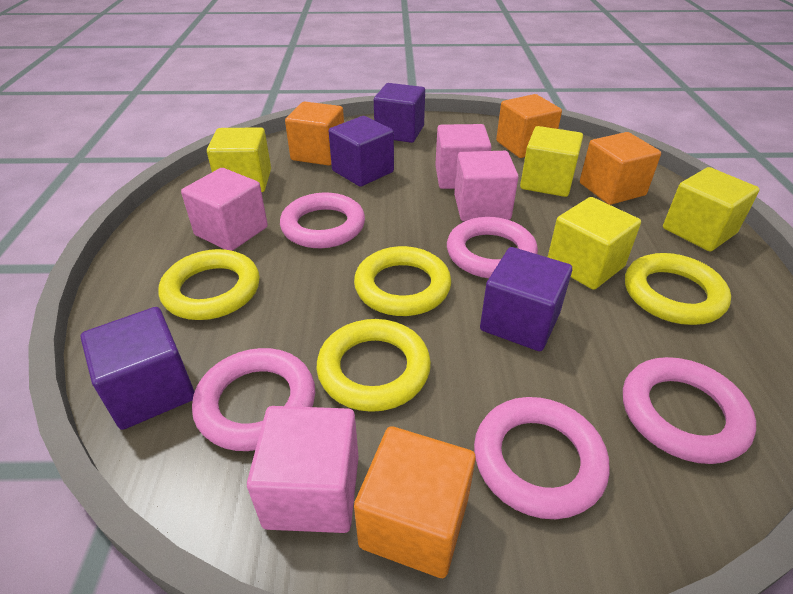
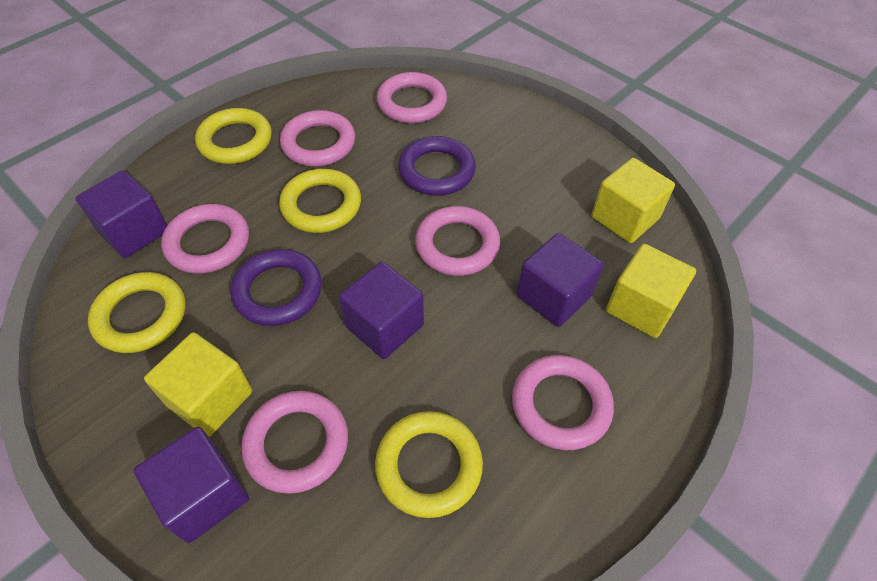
orange cube: 4 -> 0
pink cube: 4 -> 0
pink ring: 5 -> 6
purple ring: 0 -> 2
yellow cube: 4 -> 3

